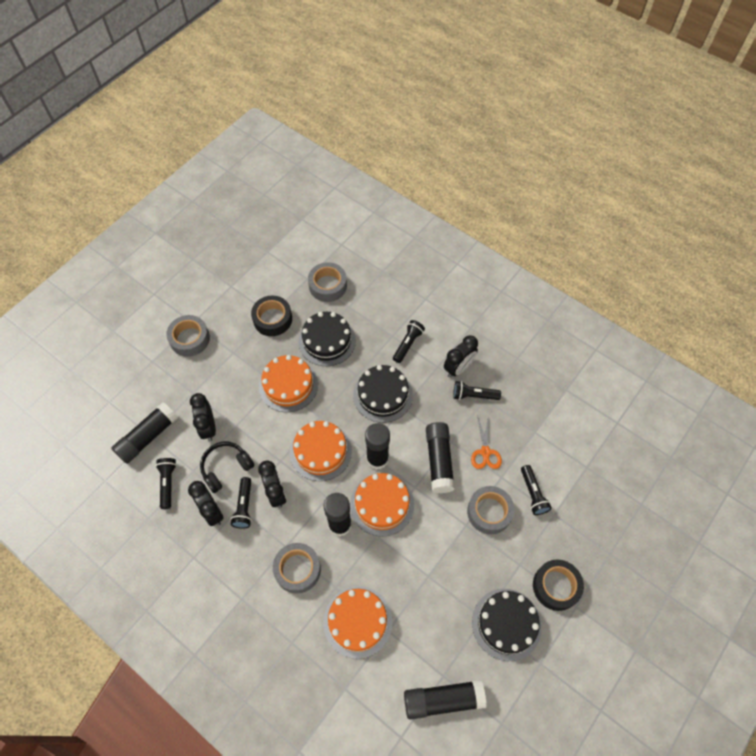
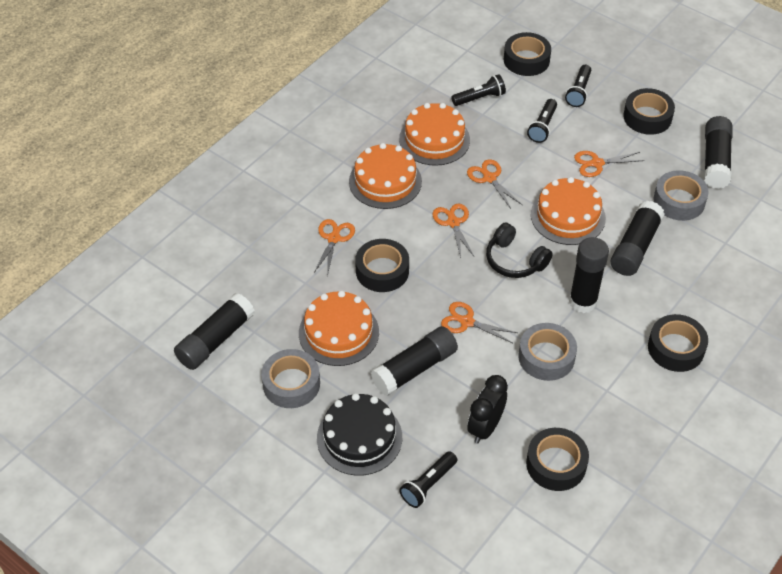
black cake: 3 -> 1
black clock: 4 -> 1
black flashlight: 5 -> 4
black tape: 2 -> 5
grey tape: 4 -> 3
orange scissors: 1 -> 5

